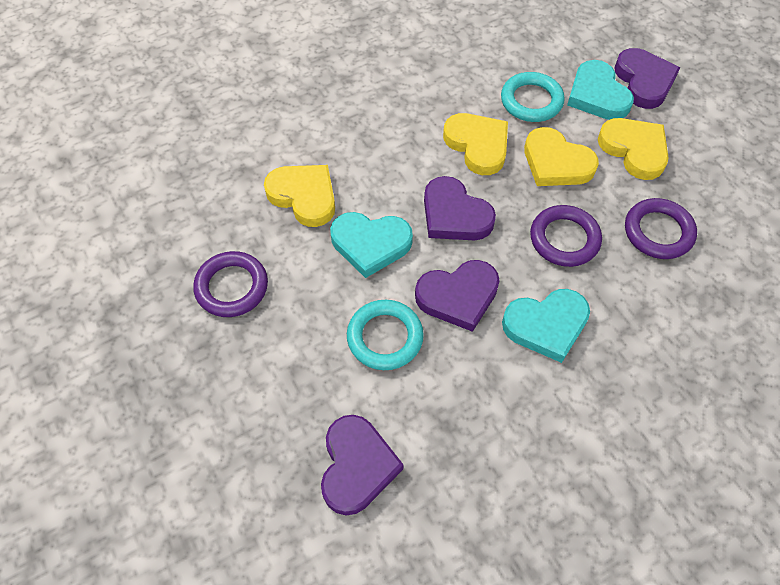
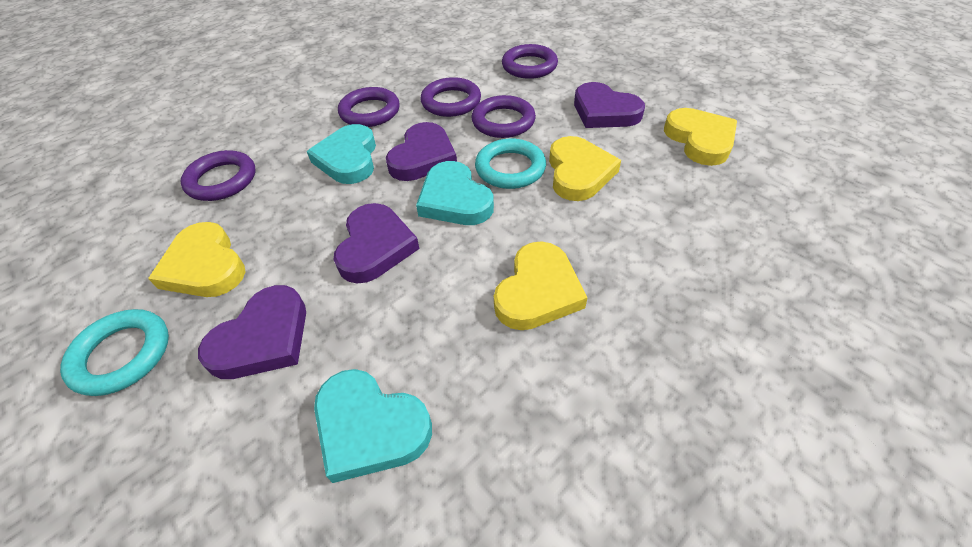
purple ring: 3 -> 5

